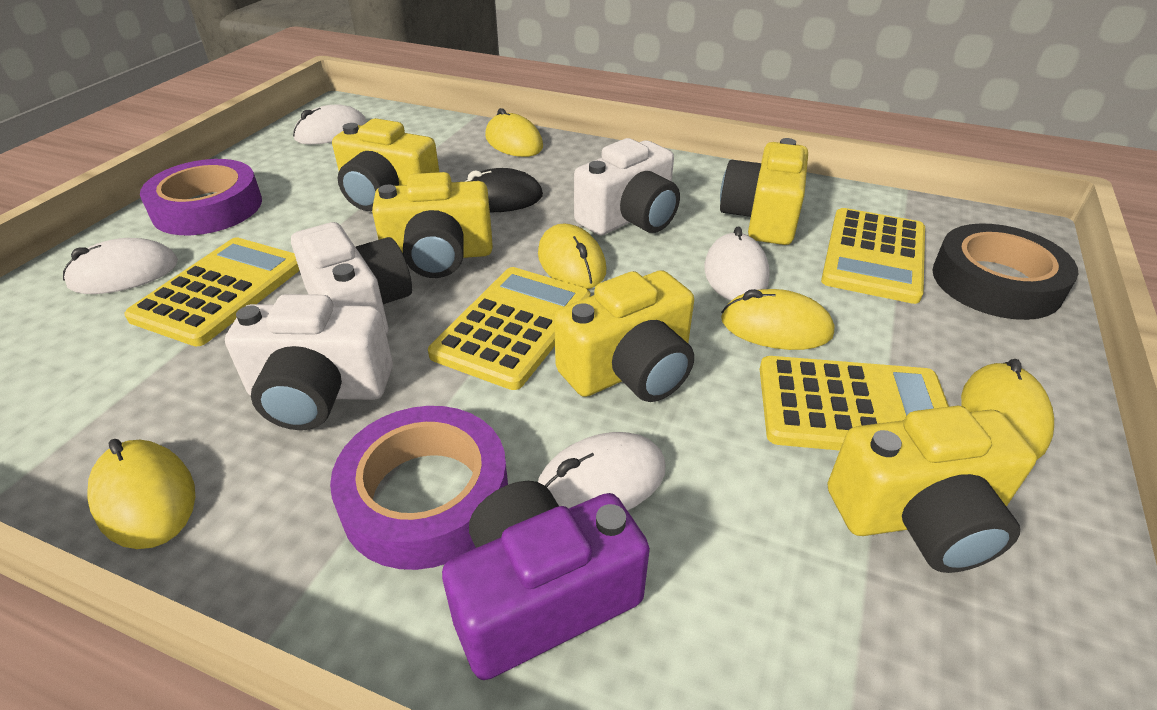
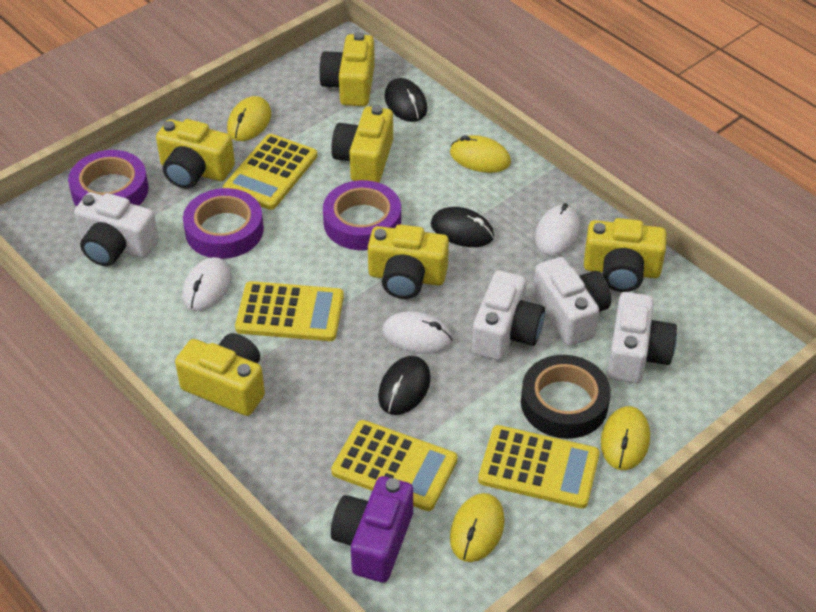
black mouse: 1 -> 3
purple tape: 2 -> 3
white camera: 3 -> 4
white mouse: 4 -> 3
yellow camera: 5 -> 6
yellow mouse: 5 -> 4

